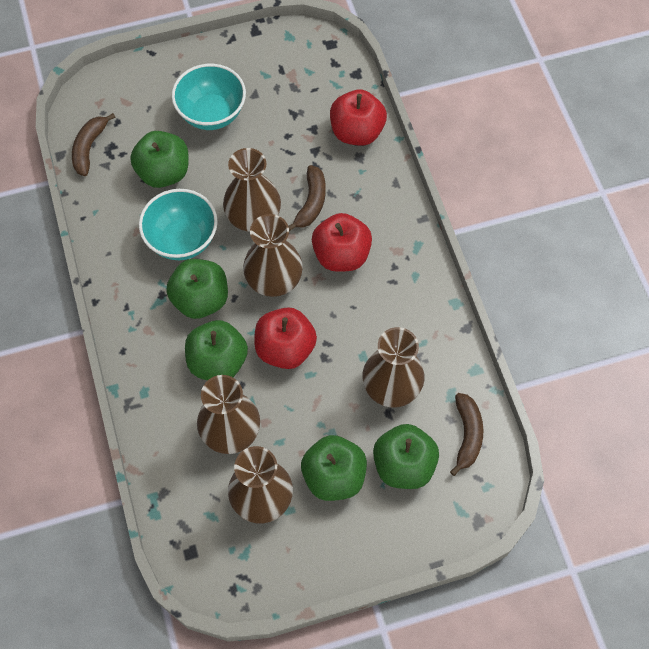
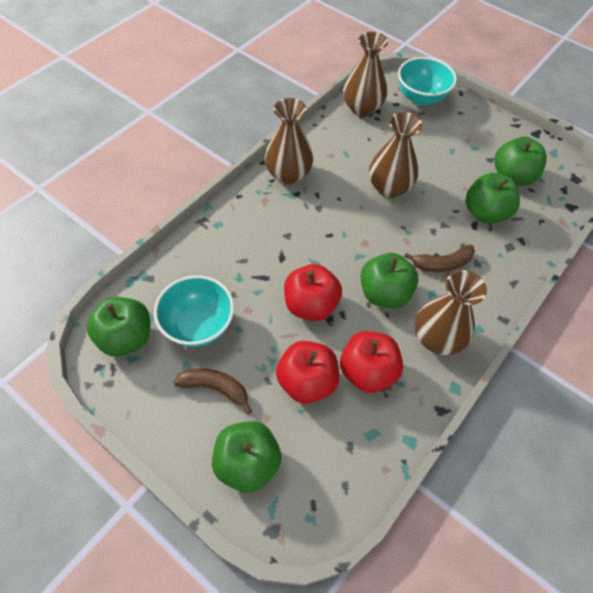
brown banana: 3 -> 2
brown vase: 5 -> 4

